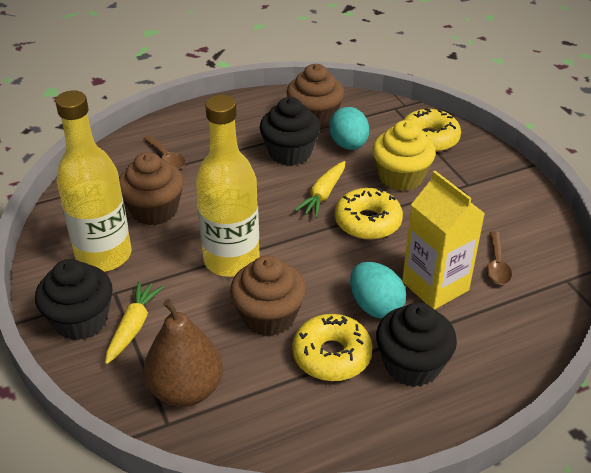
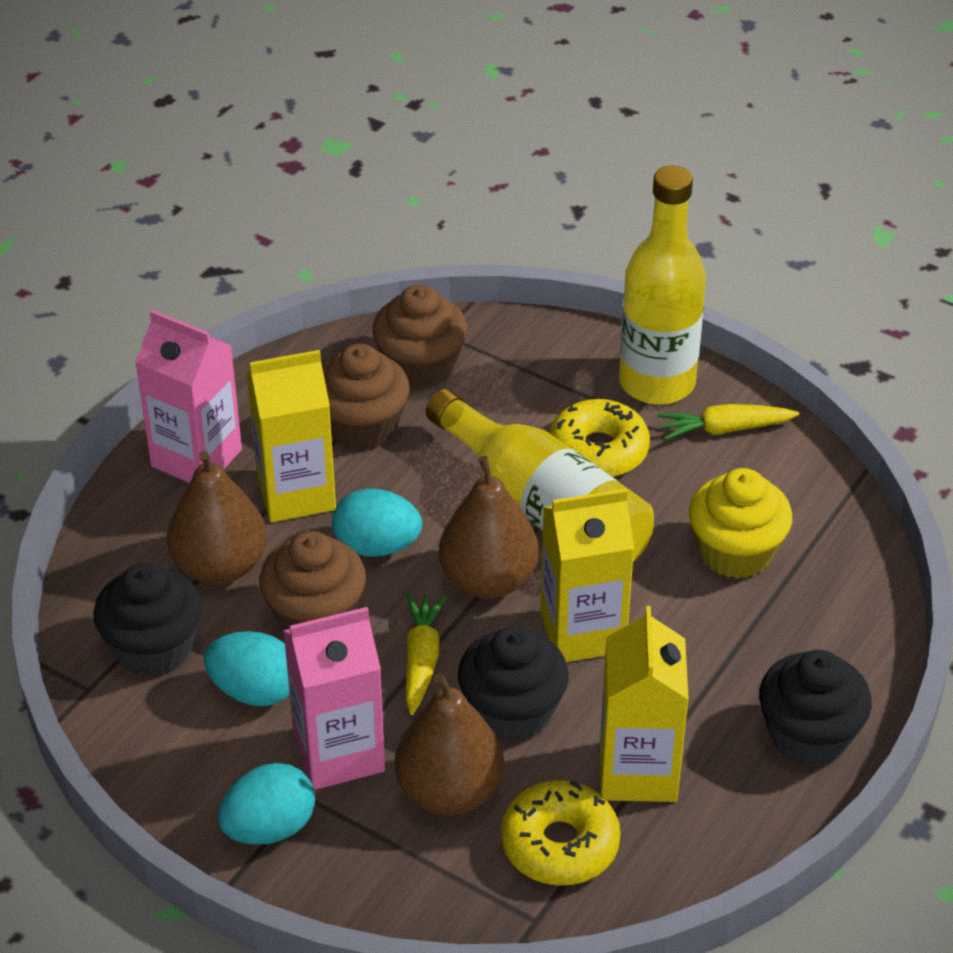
brown pear: 1 -> 3
brown spoon: 2 -> 0
pink carton: 0 -> 2
turquoise egg: 2 -> 3
yellow carton: 1 -> 3
yellow donut: 3 -> 2

